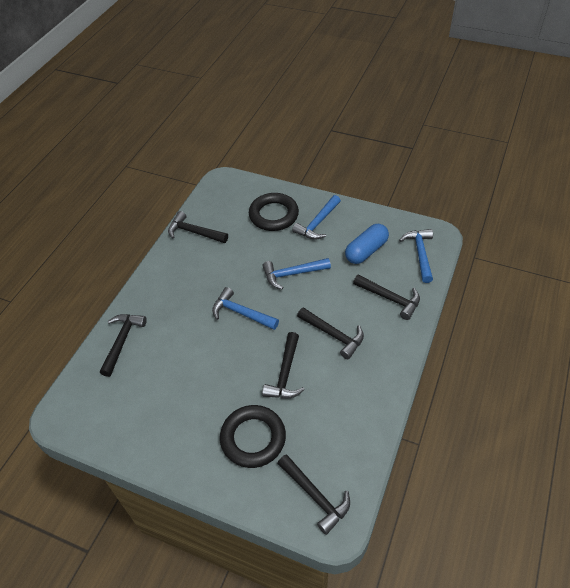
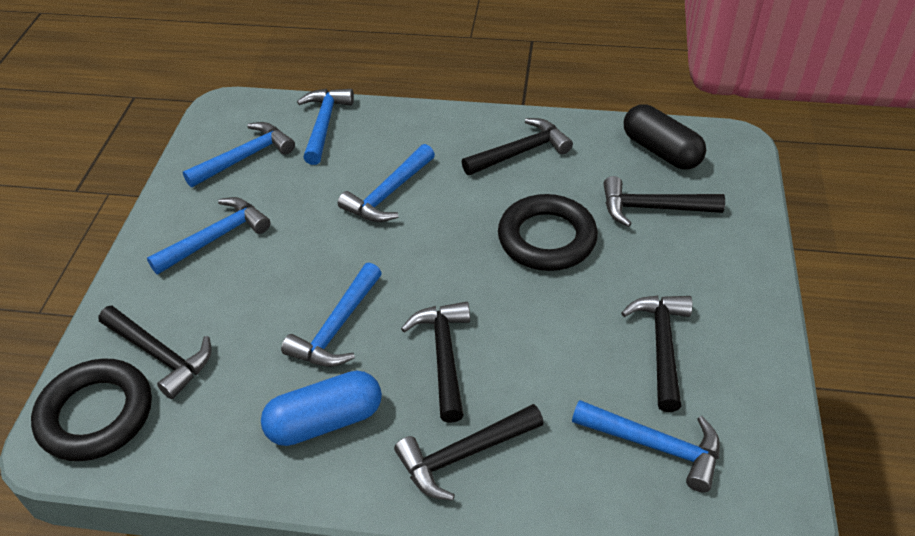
black capsule: 0 -> 1
blue hammer: 4 -> 6

